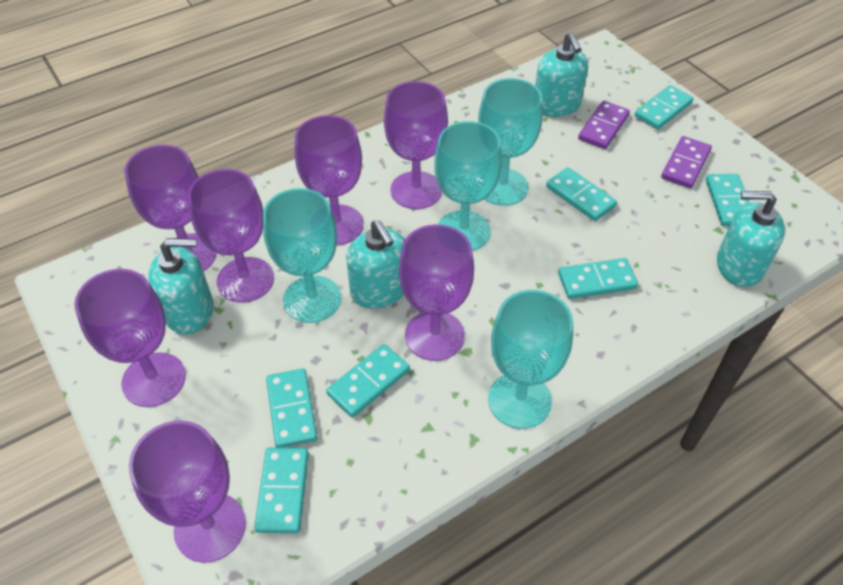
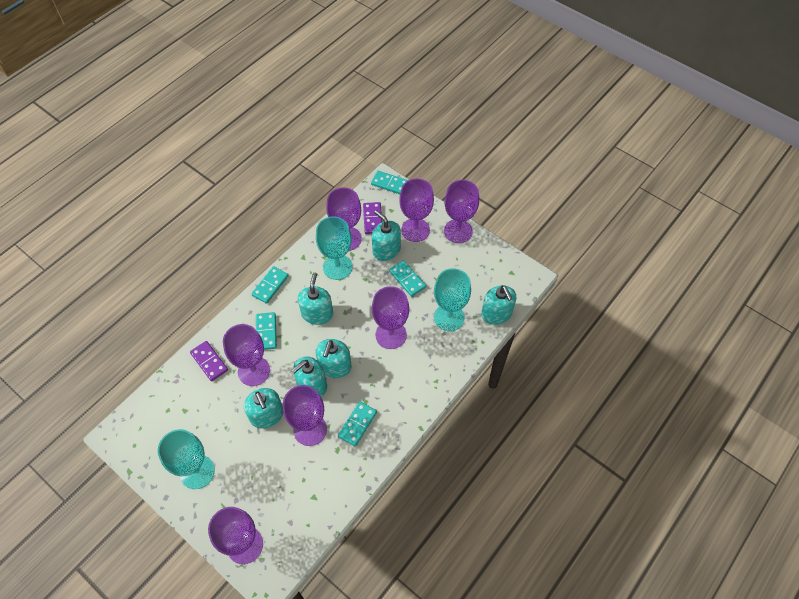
turquoise domino: 7 -> 5
turquoise goblet: 4 -> 3
turquoise soap dispenser: 4 -> 6

